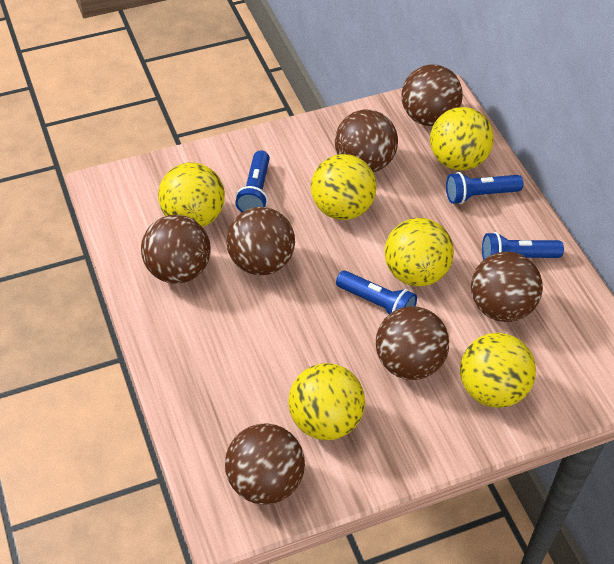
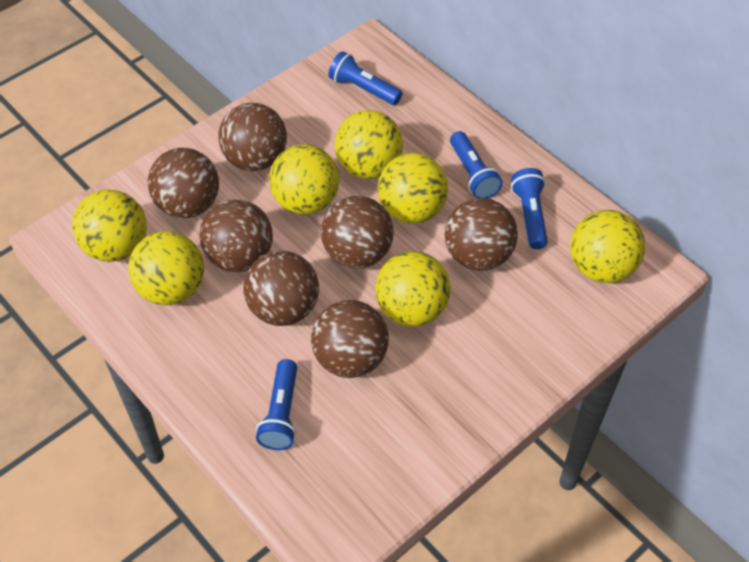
yellow ball: 6 -> 7

